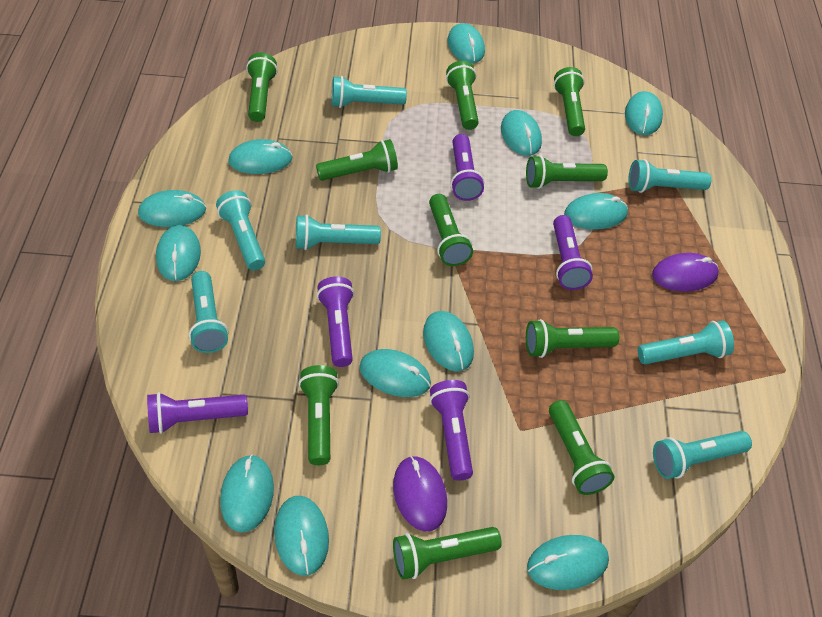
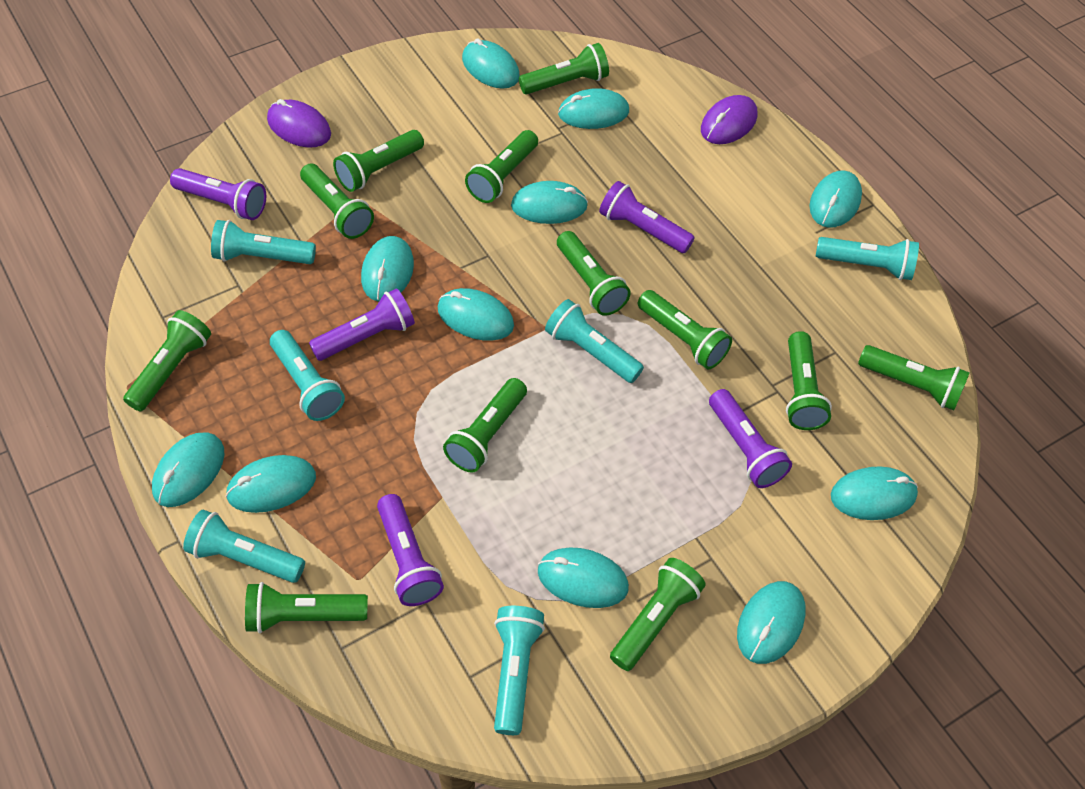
green flashlight: 10 -> 12
turquoise flashlight: 7 -> 6
turquoise mouse: 12 -> 11

